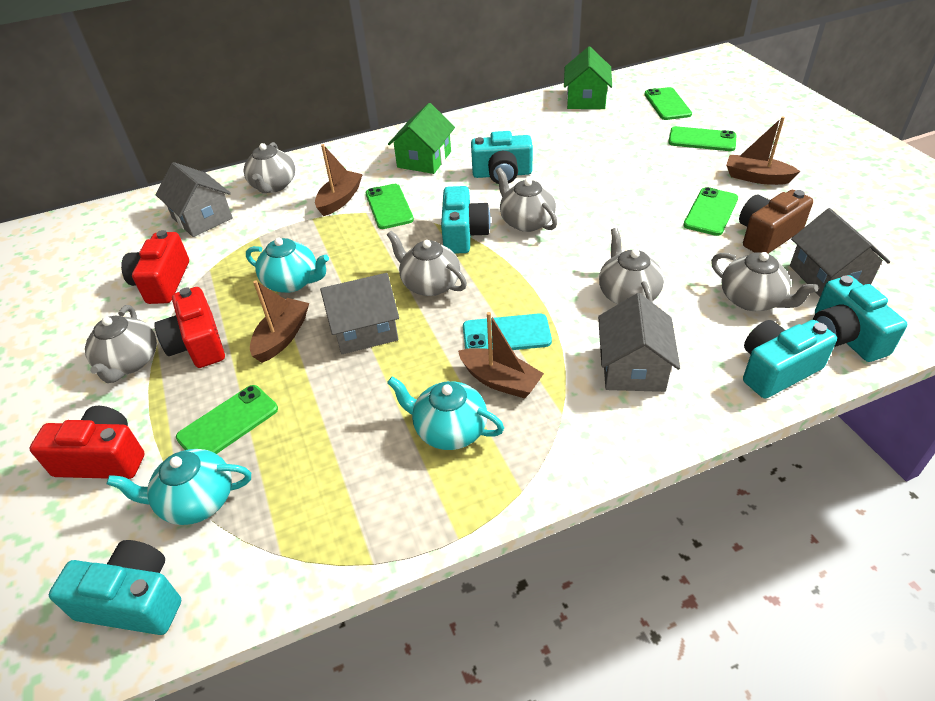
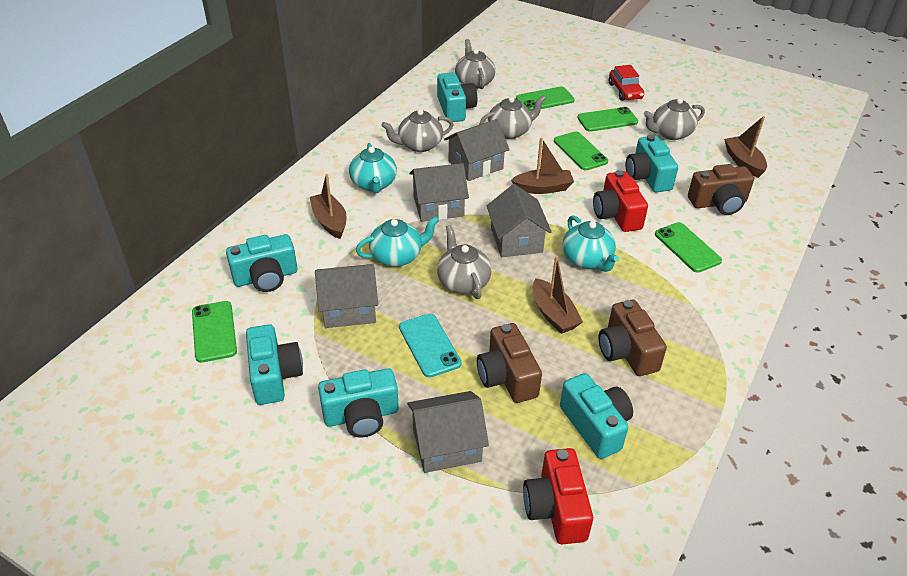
brown camera: 1 -> 3
green house: 2 -> 0
grey house: 4 -> 5
grey teapot: 6 -> 5
red camera: 3 -> 2
red car: 0 -> 1
turquoise camera: 5 -> 6

